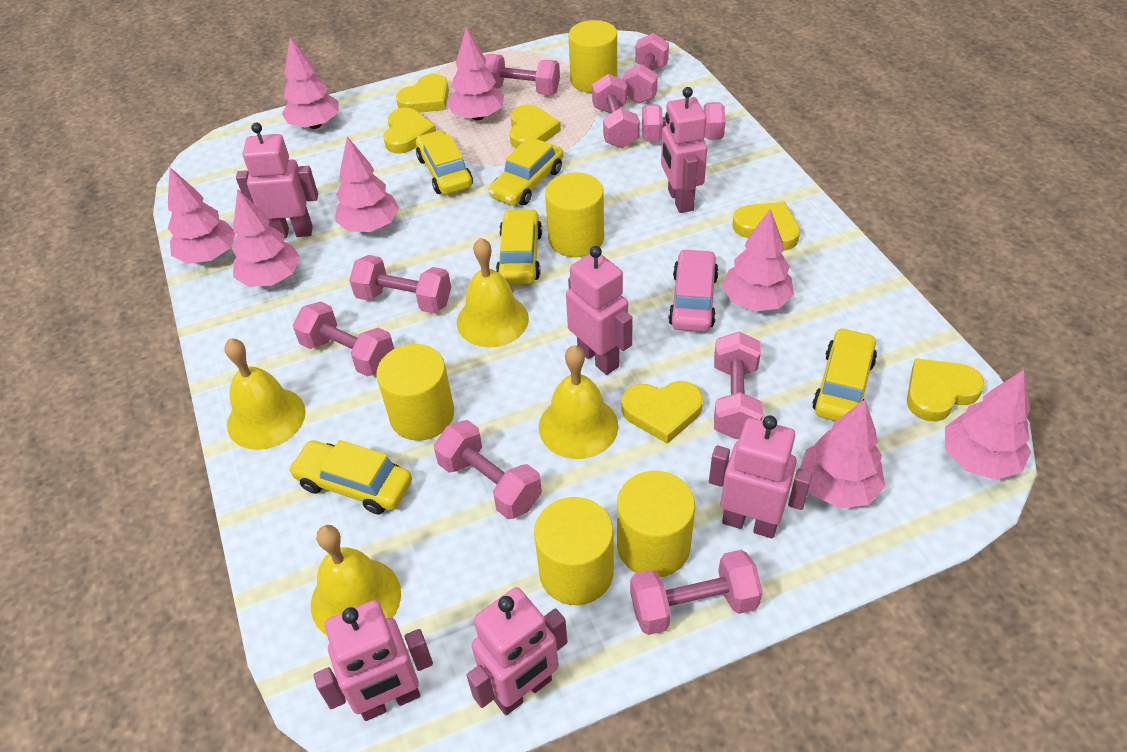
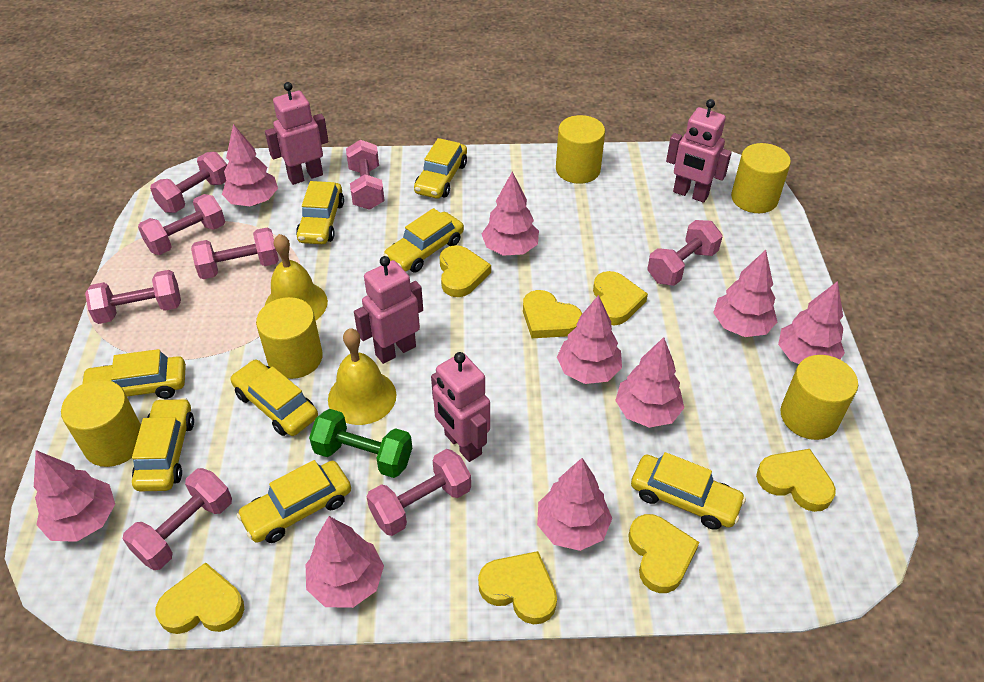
green dumbbell: 0 -> 1
pink car: 1 -> 0
pink dumbbell: 9 -> 8
pink robot: 6 -> 4
pink tree: 8 -> 9
yellow bell: 4 -> 2
yellow car: 5 -> 8
yellow heart: 6 -> 7

